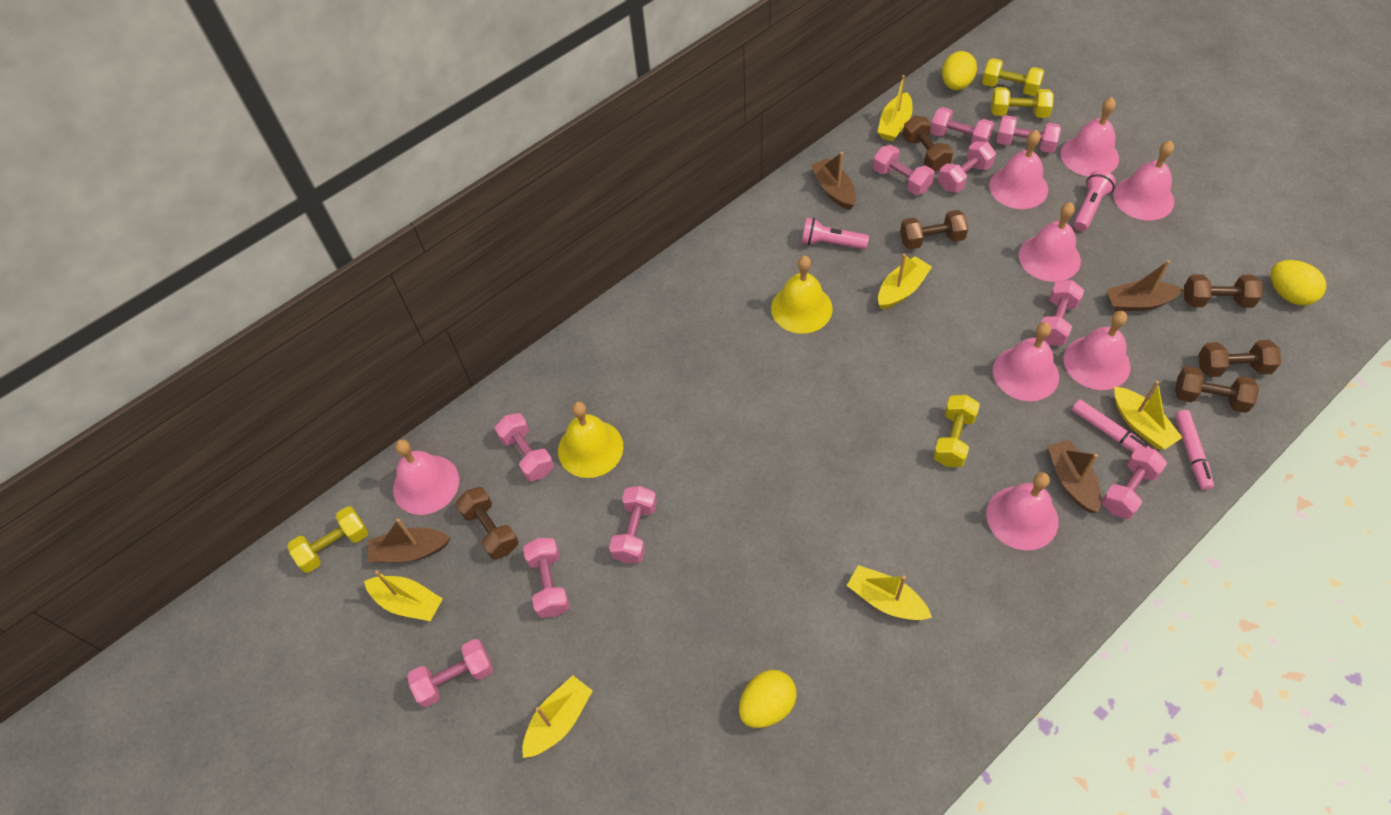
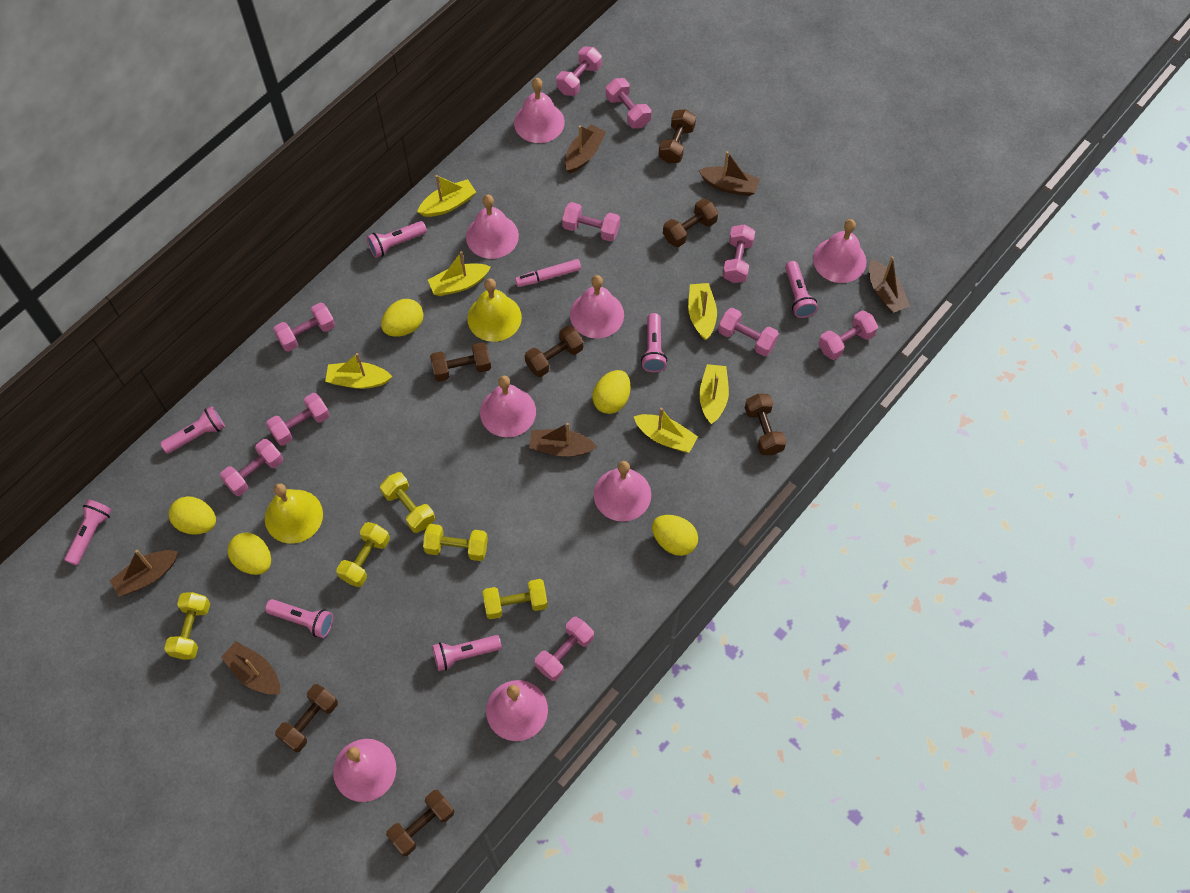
brown boat: 4 -> 6
brown dumbbell: 6 -> 7
pink flashlight: 2 -> 7
pink marker: 2 -> 1
yellow dumbbell: 4 -> 5
yellow egg: 3 -> 5

